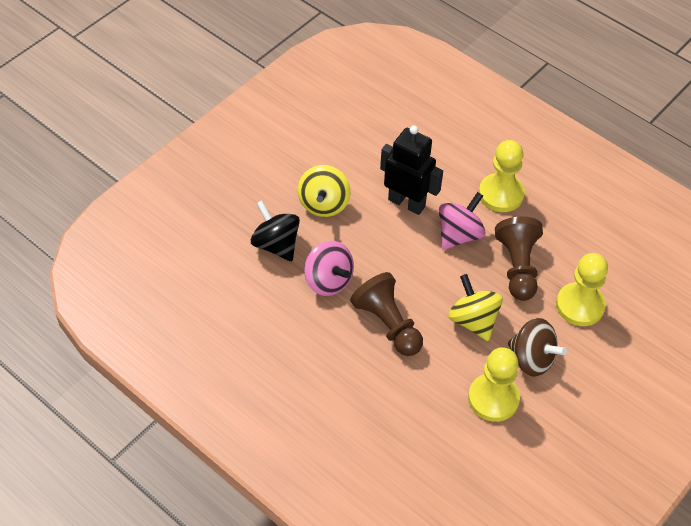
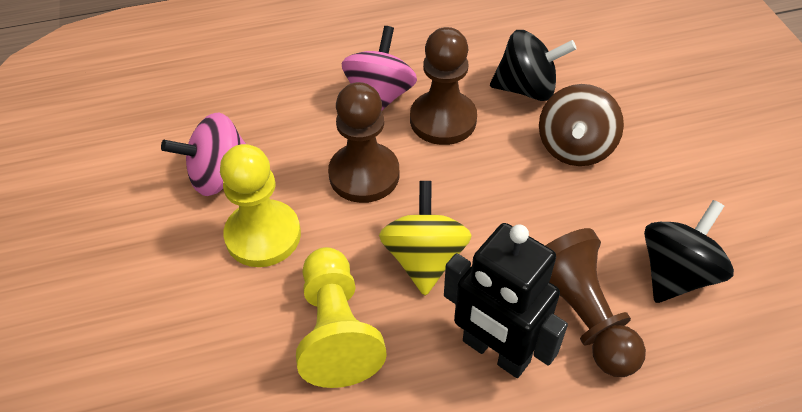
black spinning top: 1 -> 2
brown pawn: 2 -> 3
yellow pawn: 3 -> 2
yellow spinning top: 2 -> 1

